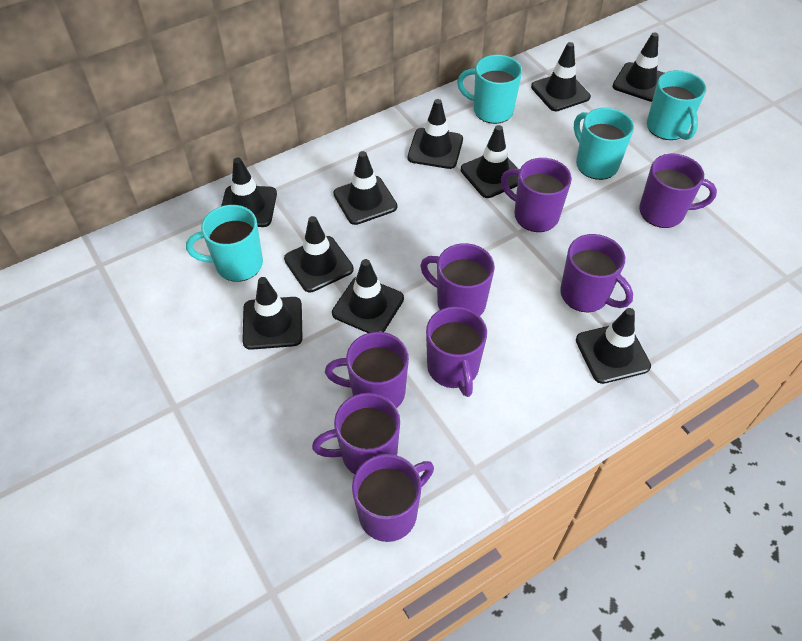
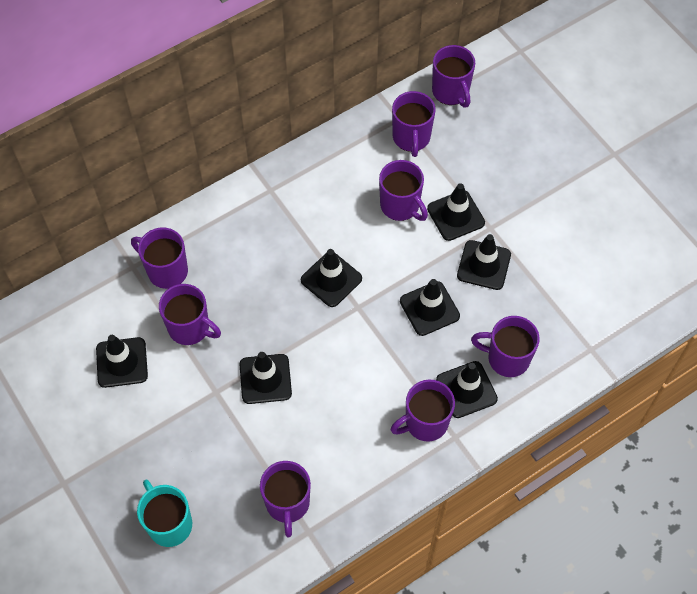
black traffic cone: 10 -> 7
turquoise mug: 4 -> 1

